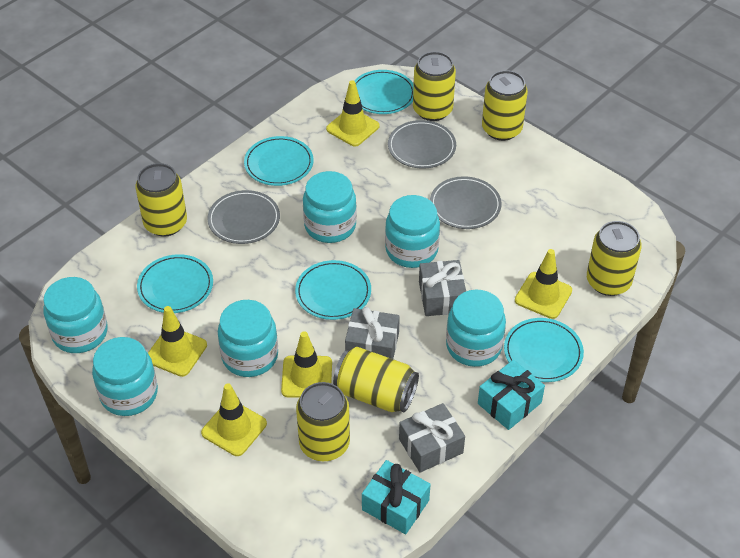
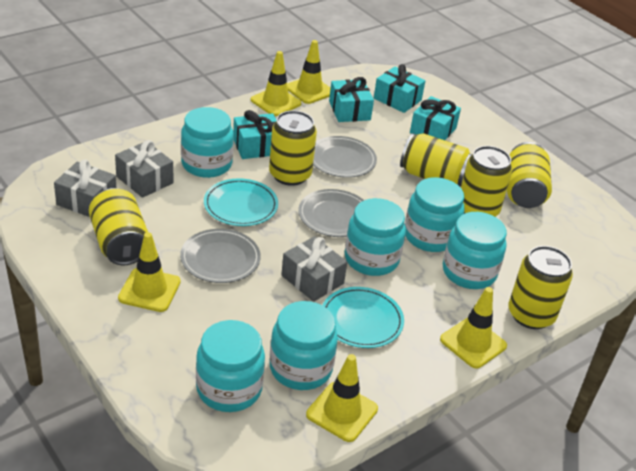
turquoise gift: 2 -> 4
turquoise plate: 5 -> 2

